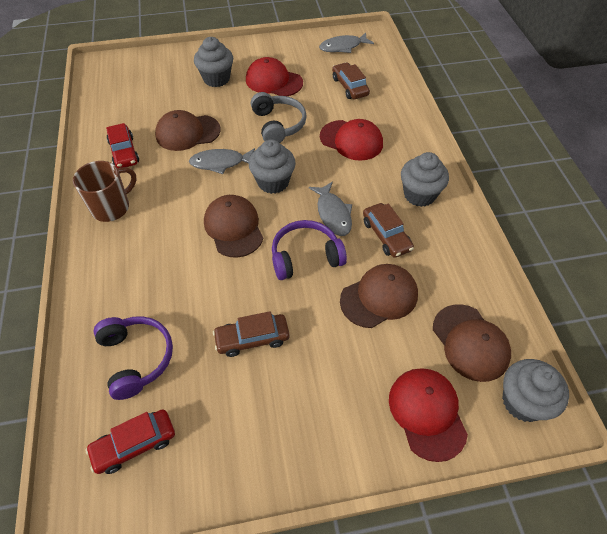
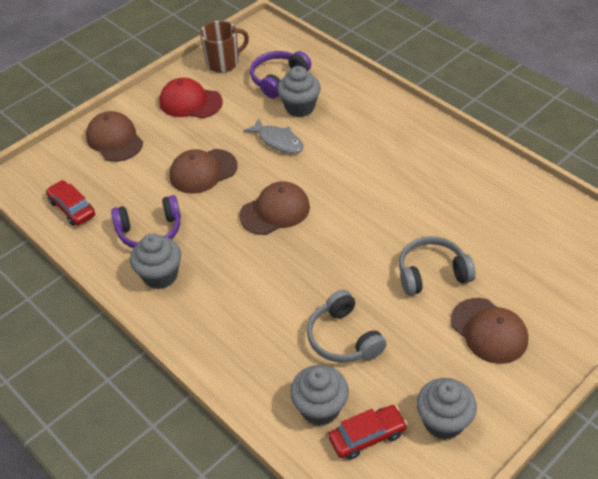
brown car: 3 -> 0
grey fish: 3 -> 1
grey headphones: 1 -> 2
red cap: 3 -> 1

